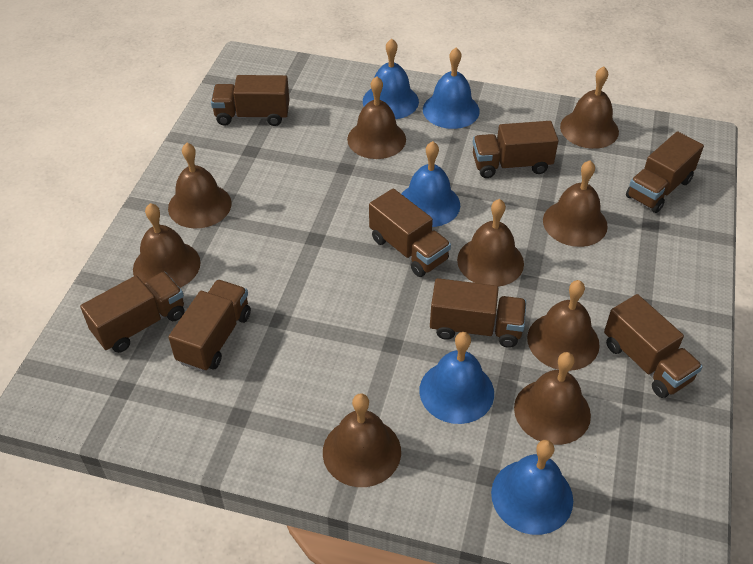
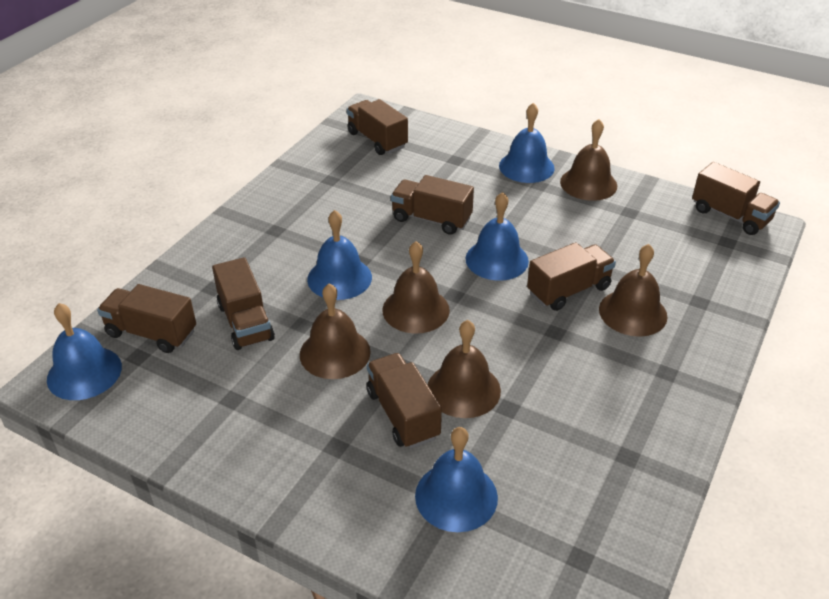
brown bell: 9 -> 5
brown truck: 8 -> 7

